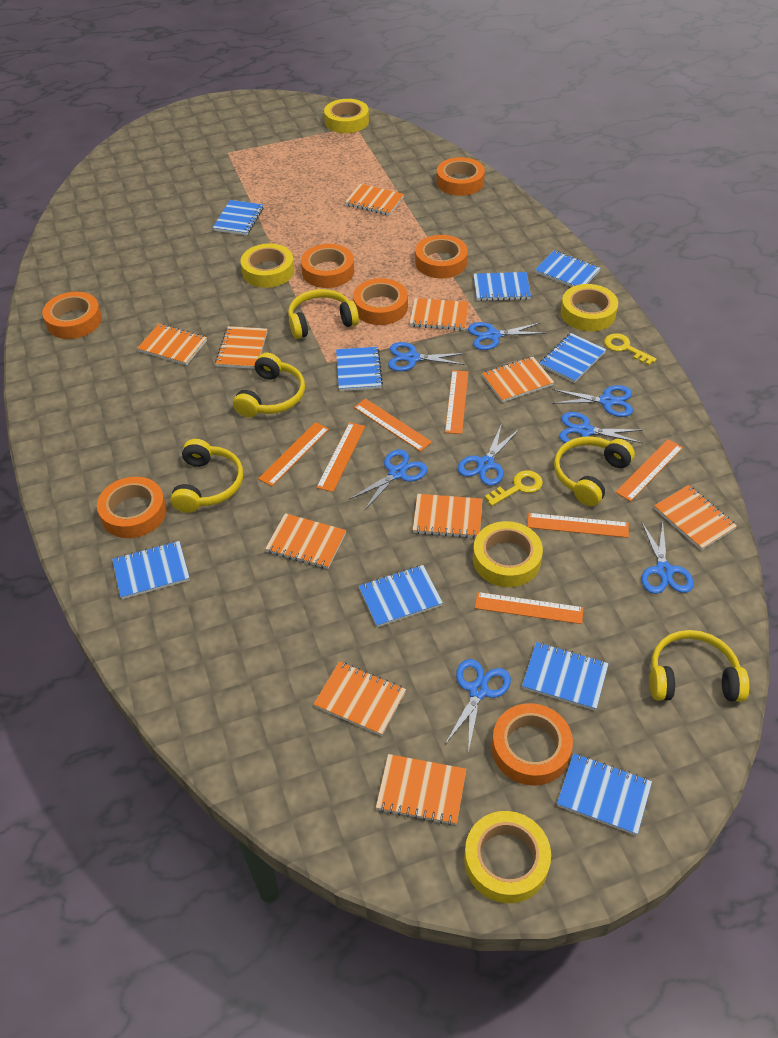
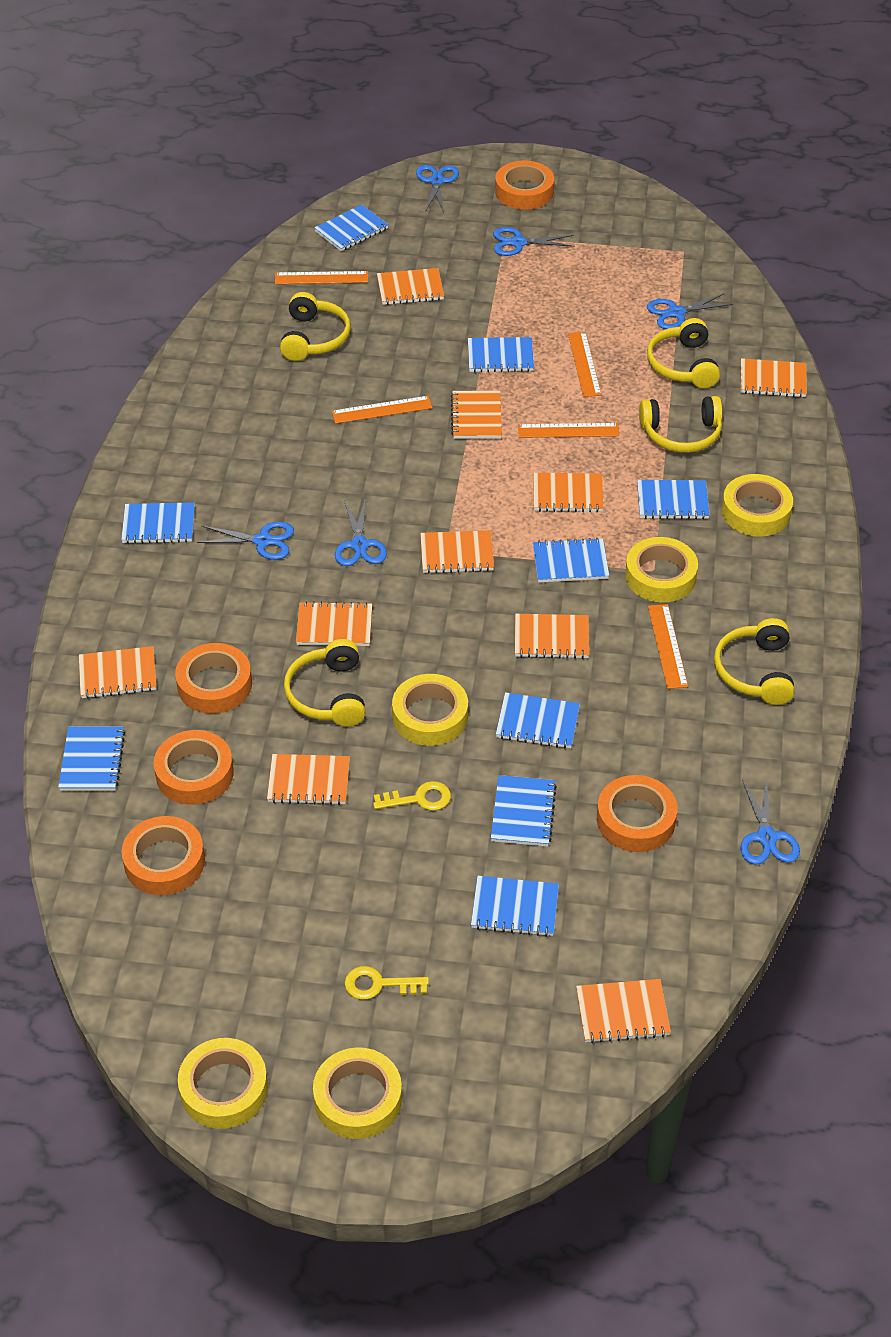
blue scissors: 8 -> 6
orange ruler: 7 -> 5
orange tape: 7 -> 5

